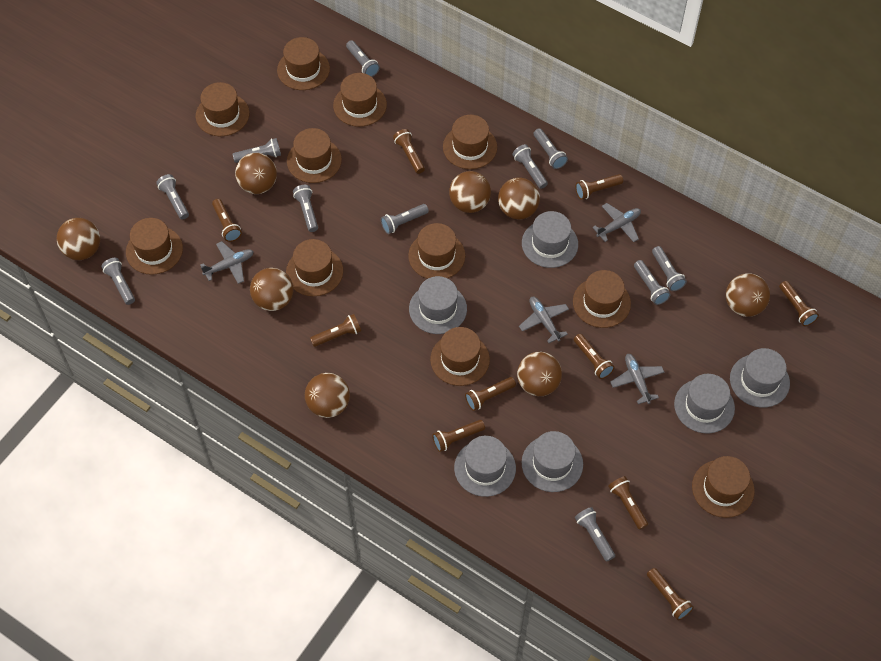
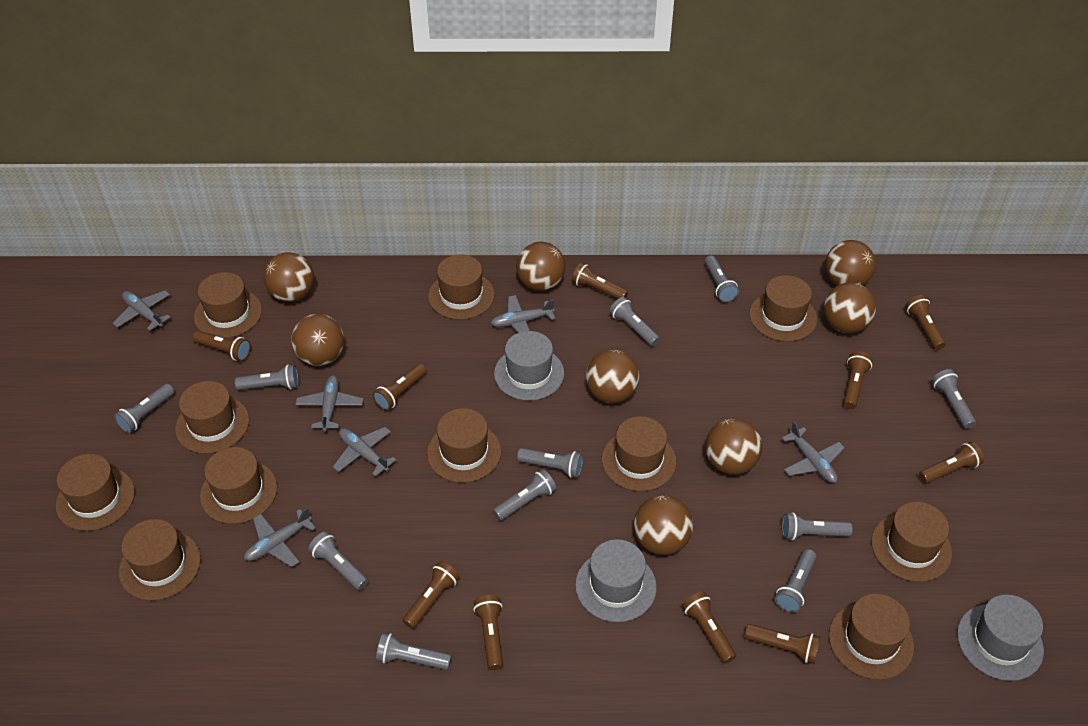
grey hat: 6 -> 3
grey plane: 4 -> 6

